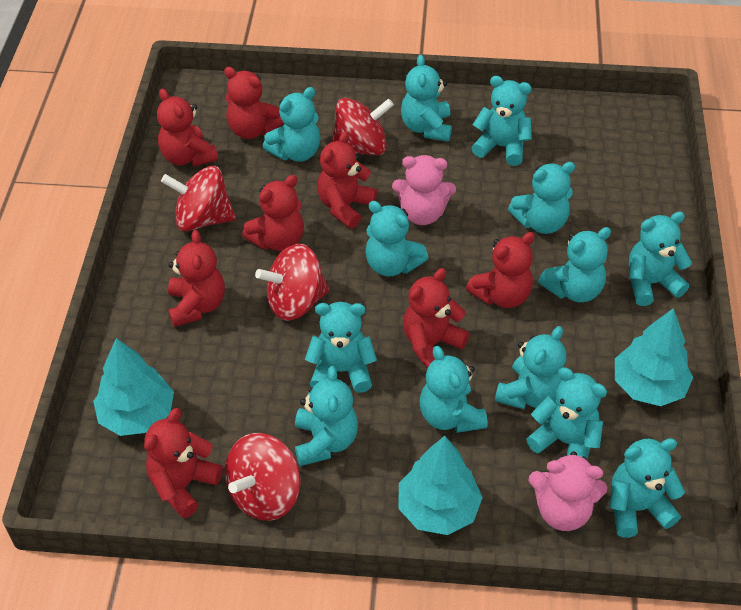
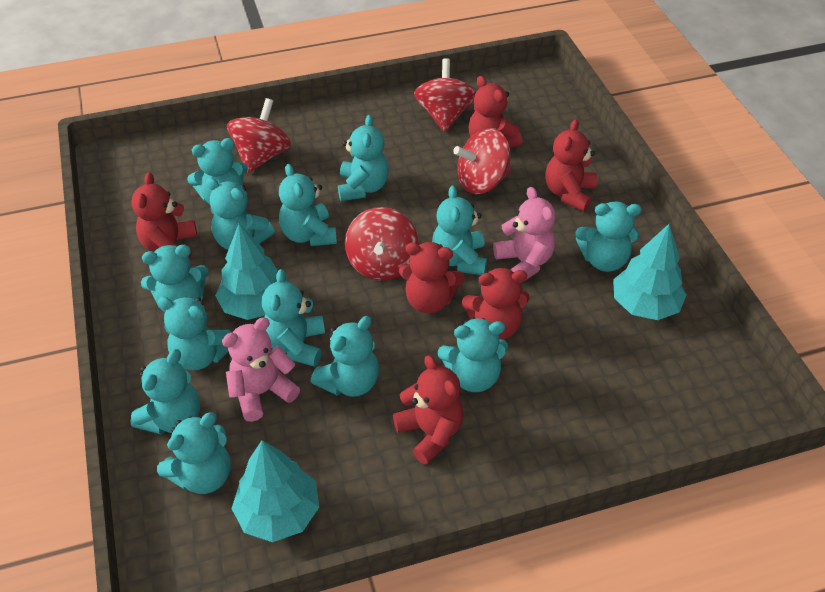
red teddy bear: 8 -> 6

